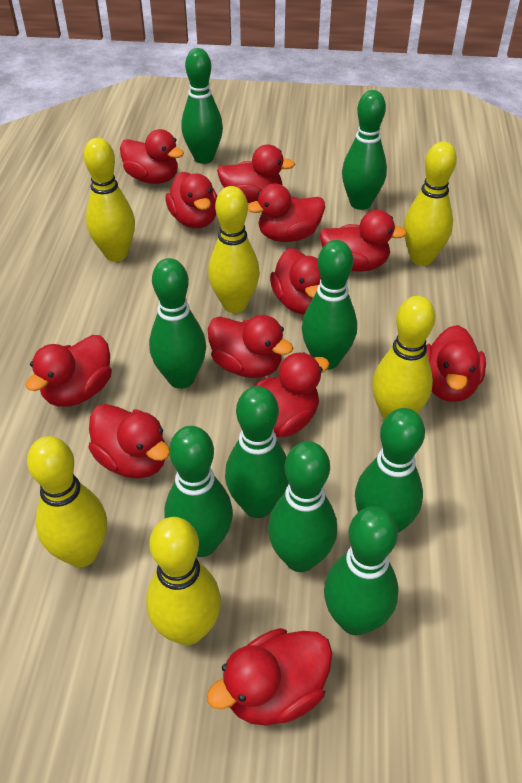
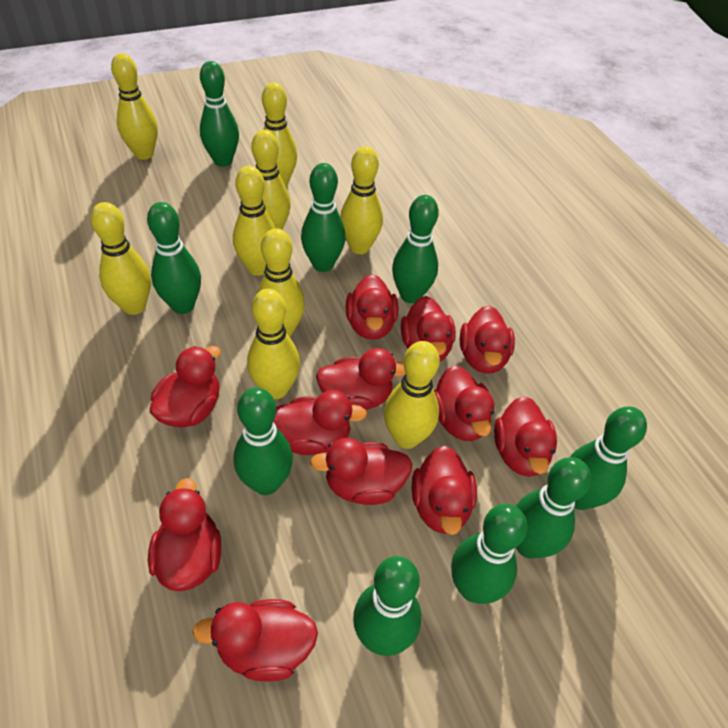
yellow bowling pin: 6 -> 9

